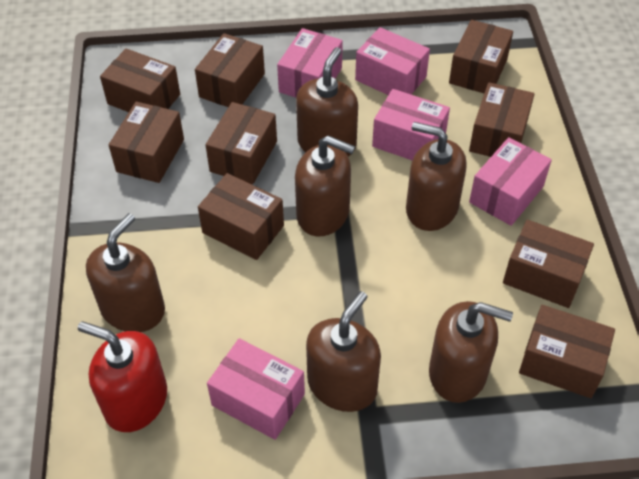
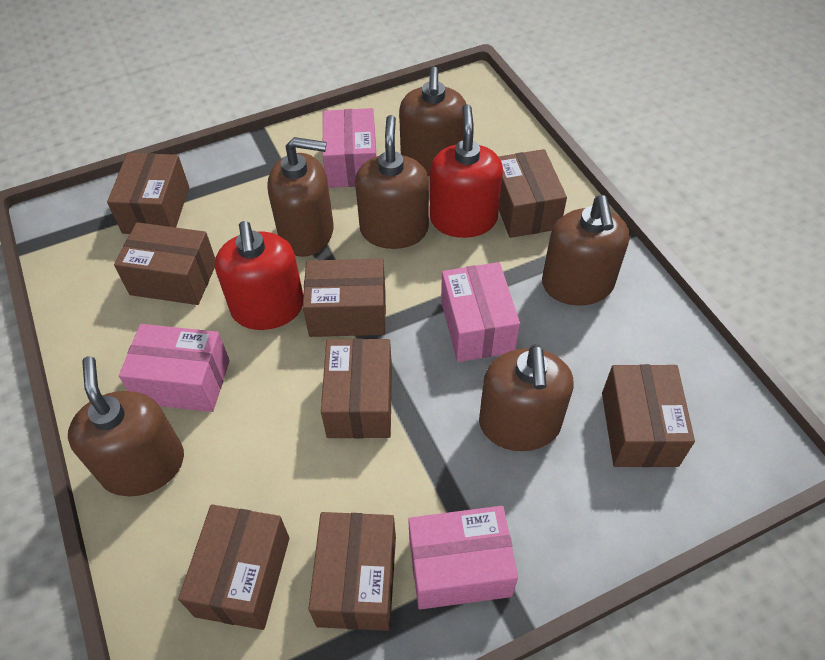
brown box: 9 -> 8
pink box: 5 -> 4
red soap dispenser: 1 -> 2

